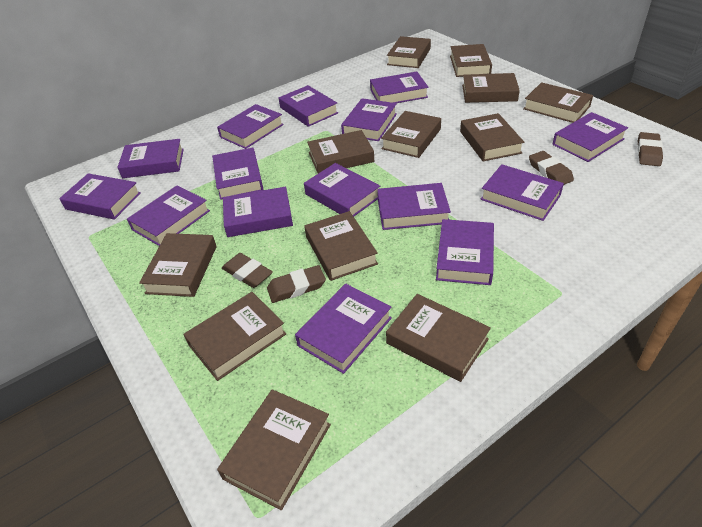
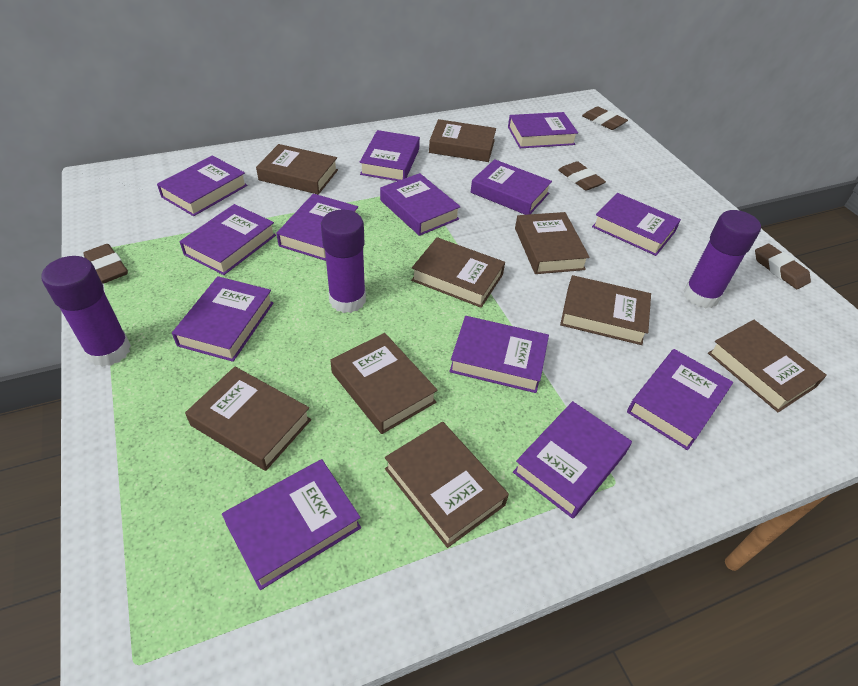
brown book: 12 -> 9
purple book: 15 -> 13
purple glue stick: 0 -> 3

